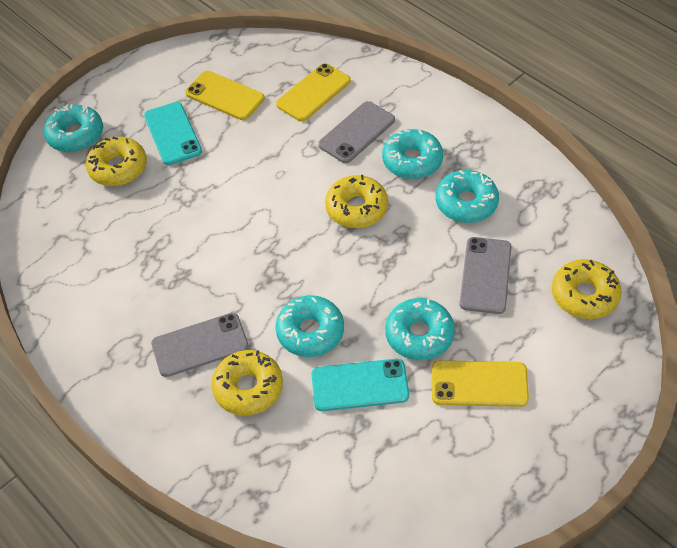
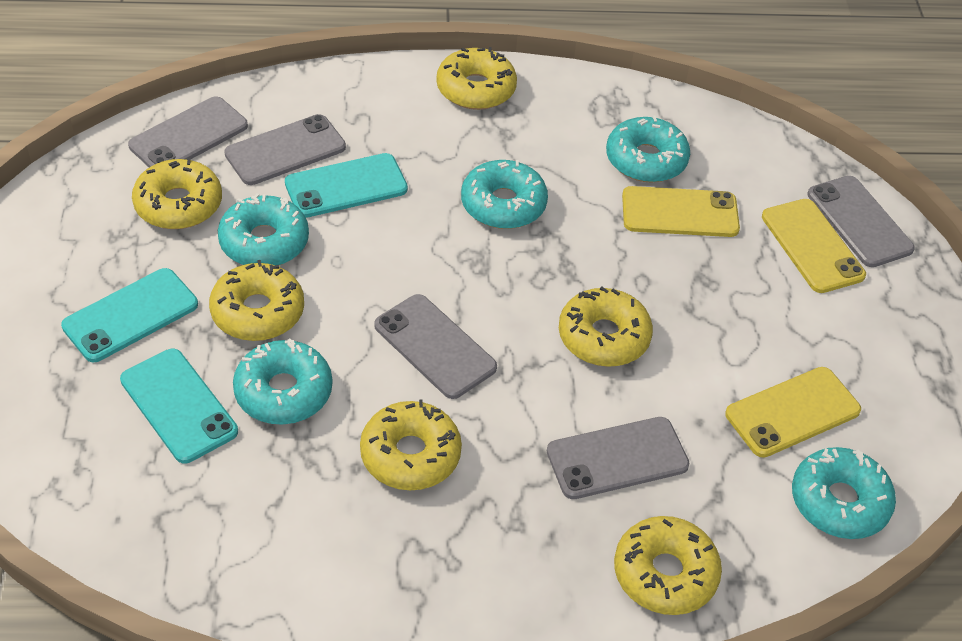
grey phone: 3 -> 5
turquoise phone: 2 -> 3
yellow donut: 4 -> 6

